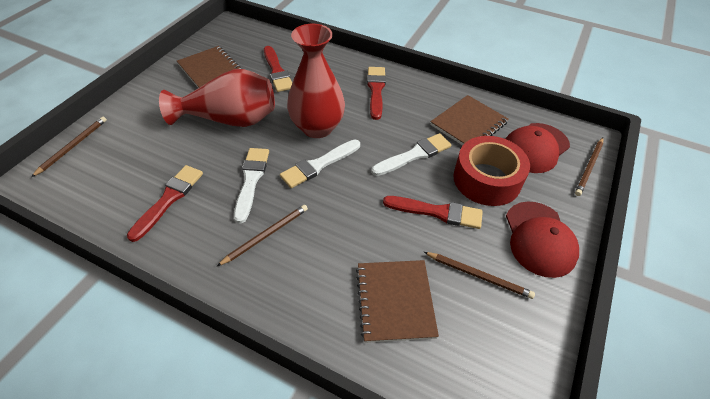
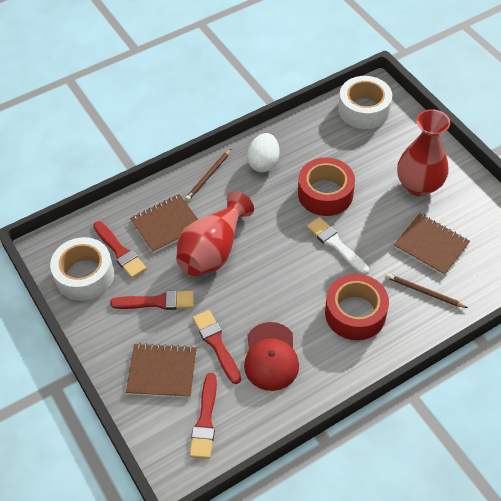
brown pencil: 4 -> 2
red cap: 2 -> 1
red tape: 1 -> 2
white brush: 3 -> 1
white egg: 0 -> 1
white tape: 0 -> 2

